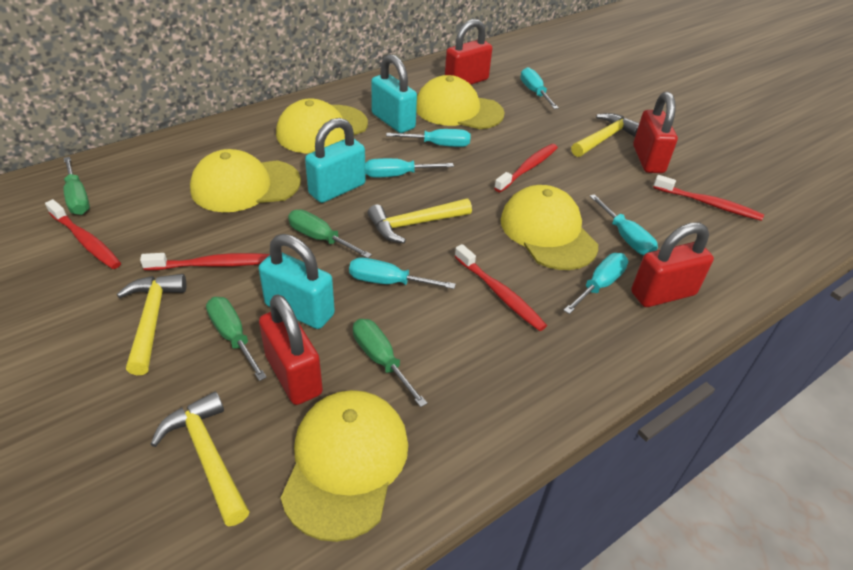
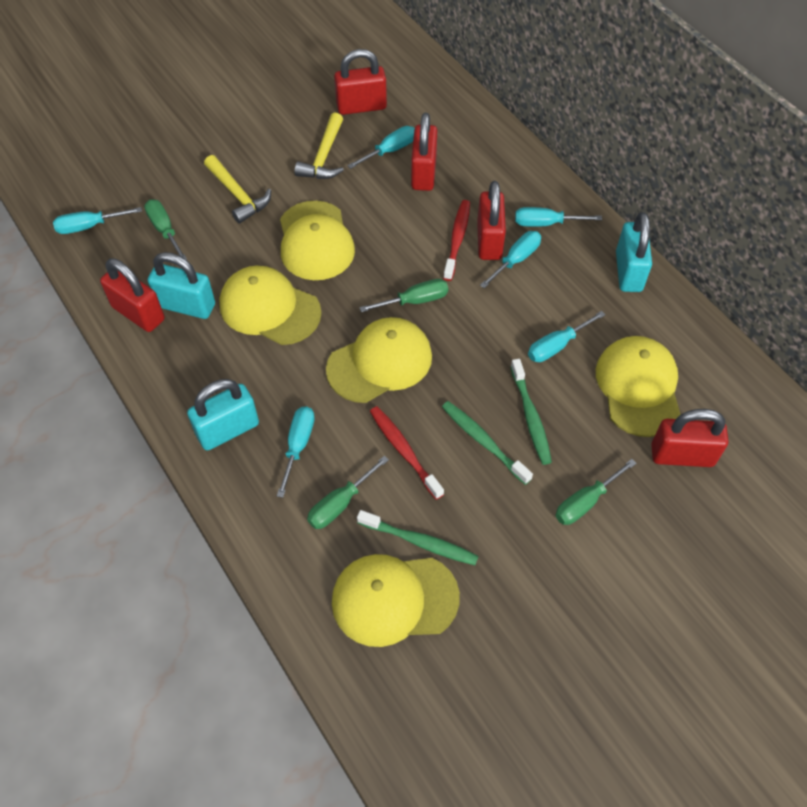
green toothbrush: 0 -> 3
red padlock: 4 -> 5
red toothbrush: 5 -> 2
yellow hammer: 4 -> 2

